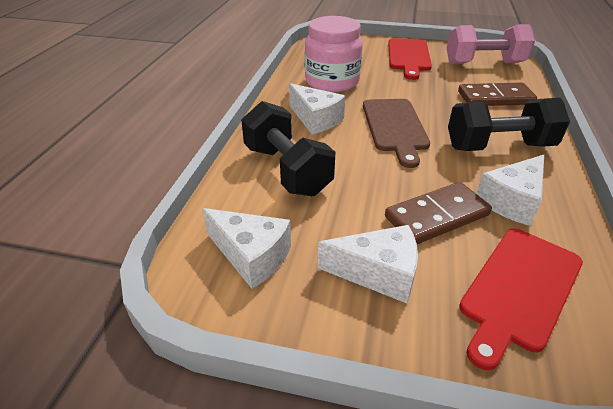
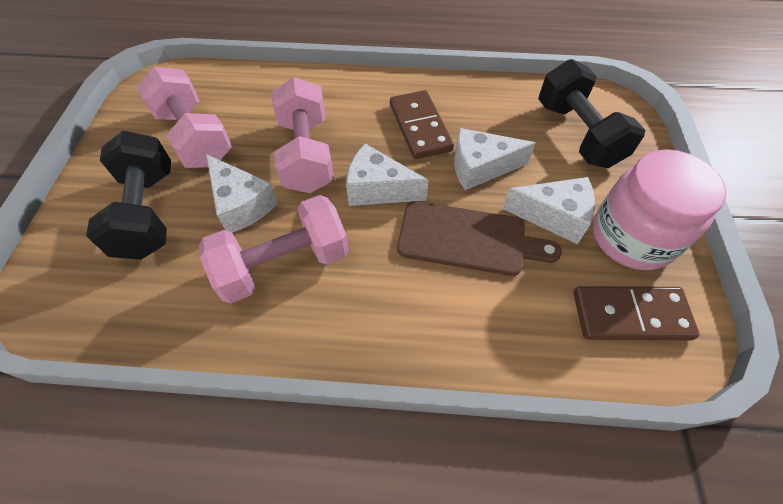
pink dumbbell: 1 -> 3
red cutting board: 2 -> 0

